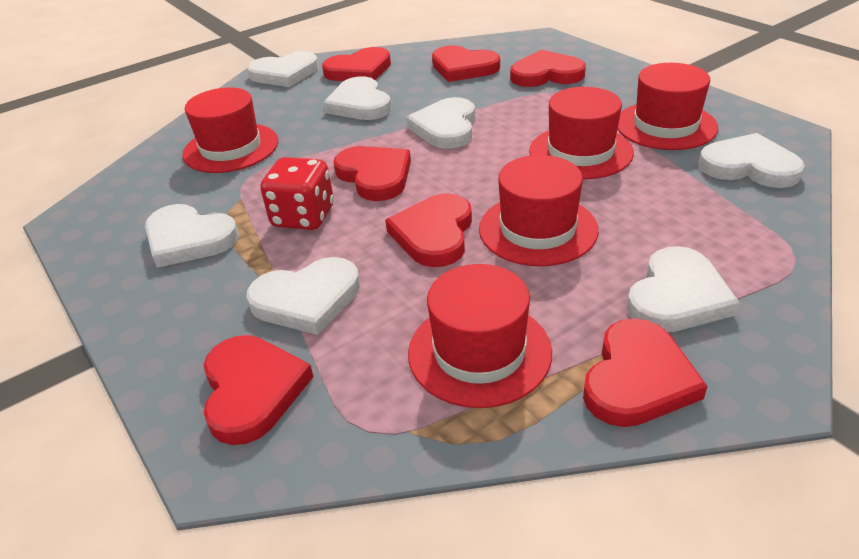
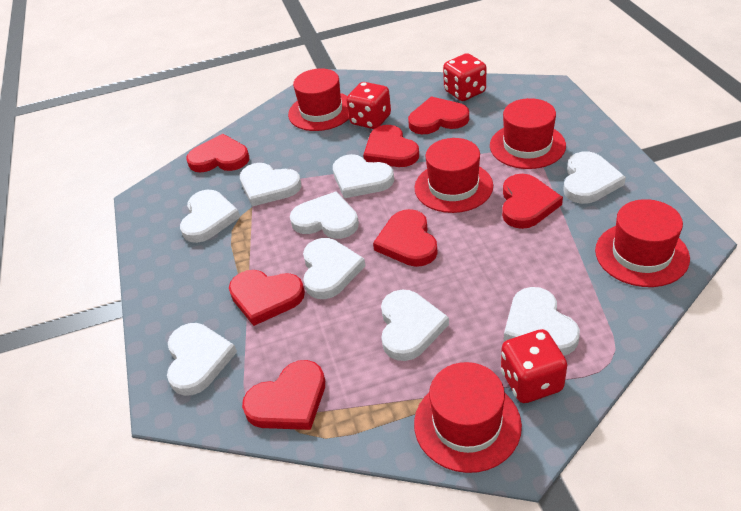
red dice: 1 -> 3
white heart: 7 -> 9

